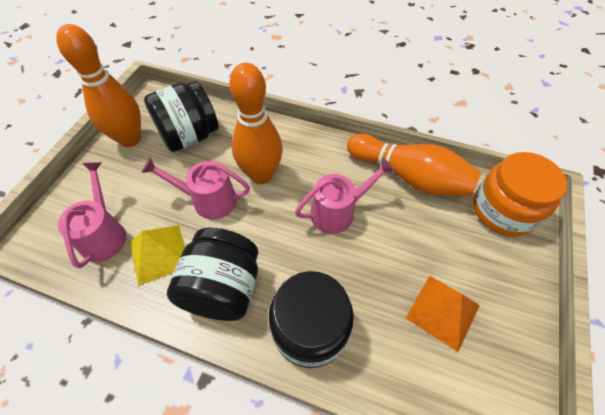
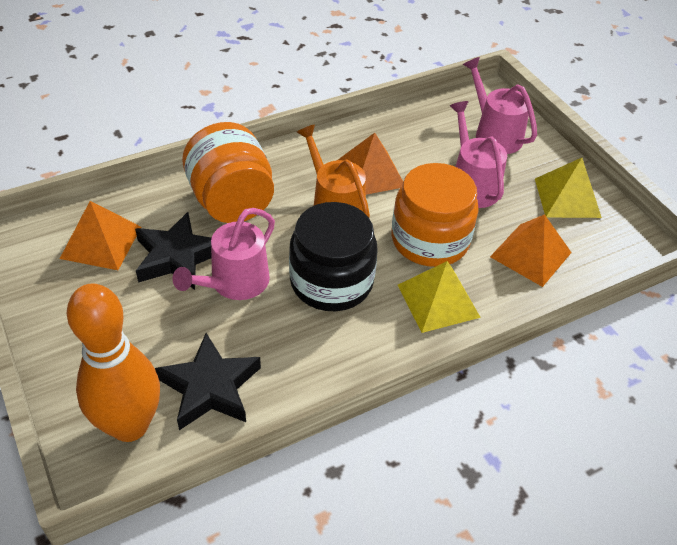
black jar: 3 -> 1
black star: 0 -> 2
orange bowling pin: 3 -> 1
orange jar: 1 -> 2
orange pyramid: 1 -> 3
orange watering can: 0 -> 1
yellow pyramid: 1 -> 2

